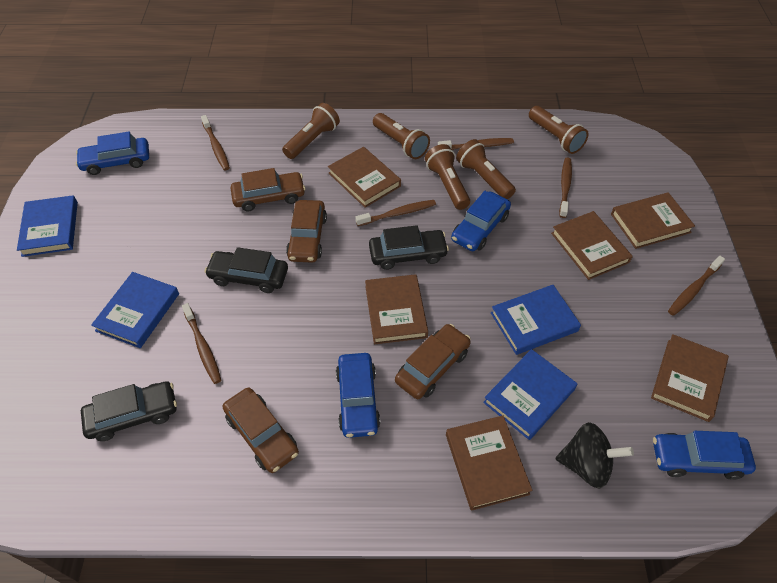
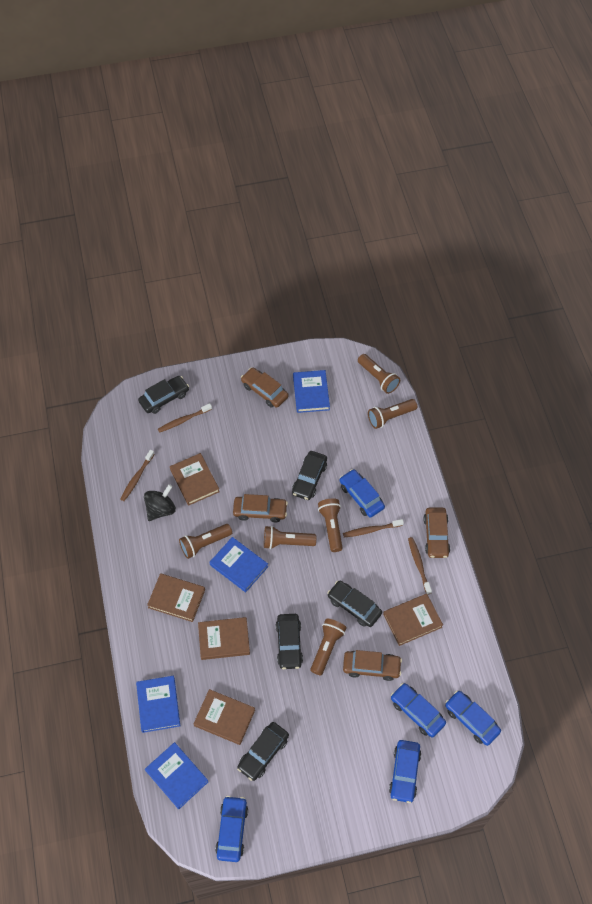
black car: 3 -> 5
blue car: 4 -> 5
brown book: 6 -> 5
brown flashlight: 5 -> 6
brown toothbrush: 6 -> 4

